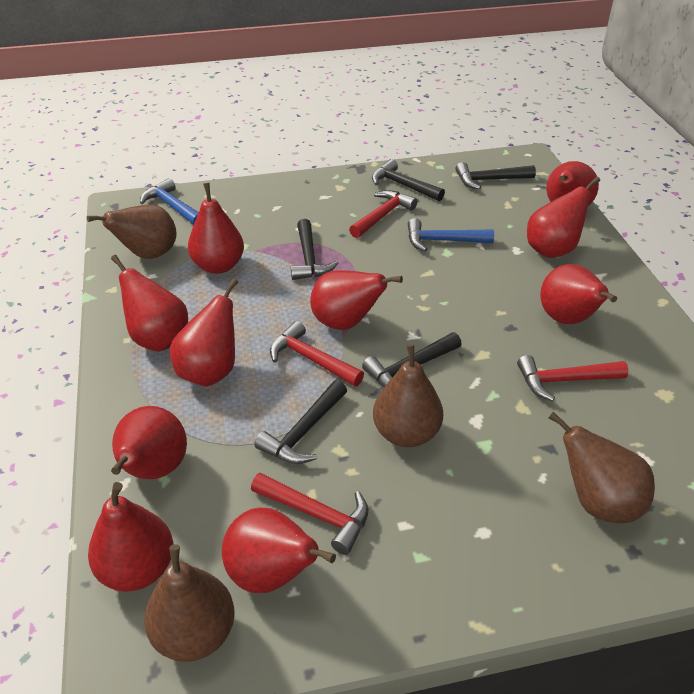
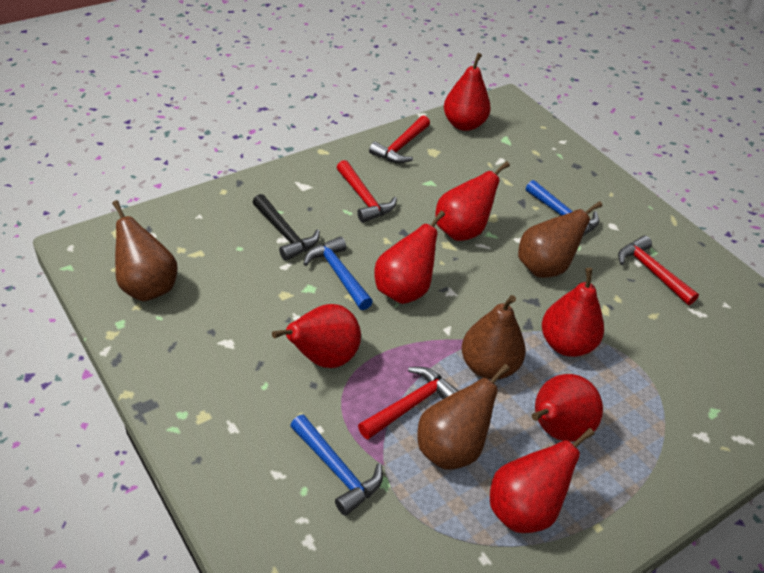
black hammer: 5 -> 1
blue hammer: 2 -> 3
red pear: 10 -> 7

